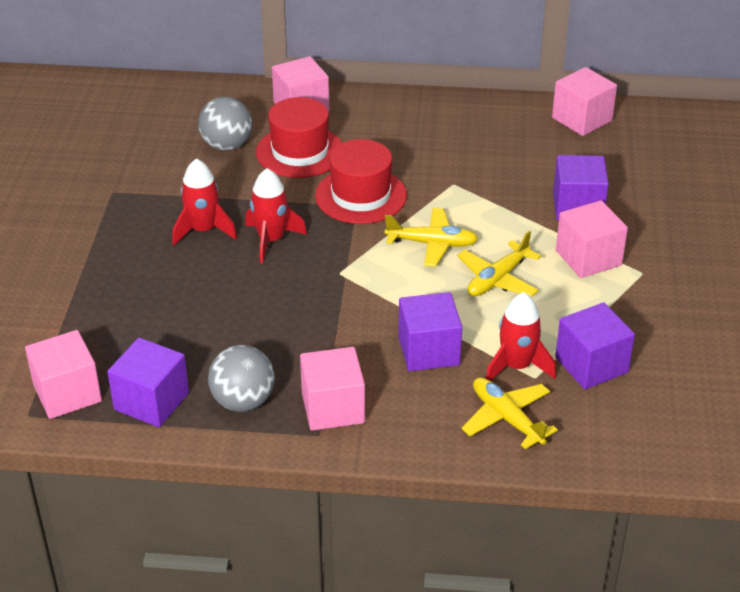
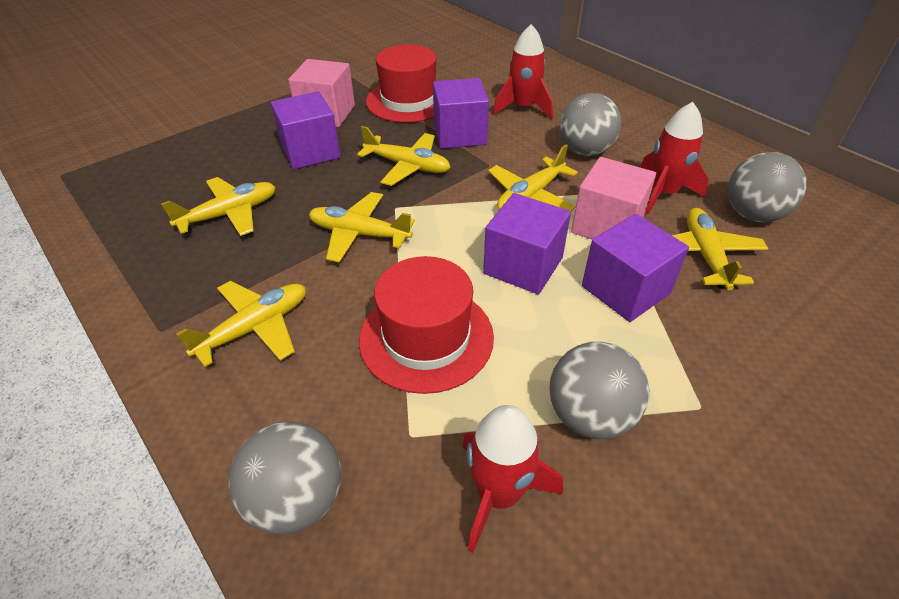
grey ball: 2 -> 4
pink cube: 5 -> 2
yellow plane: 3 -> 6

